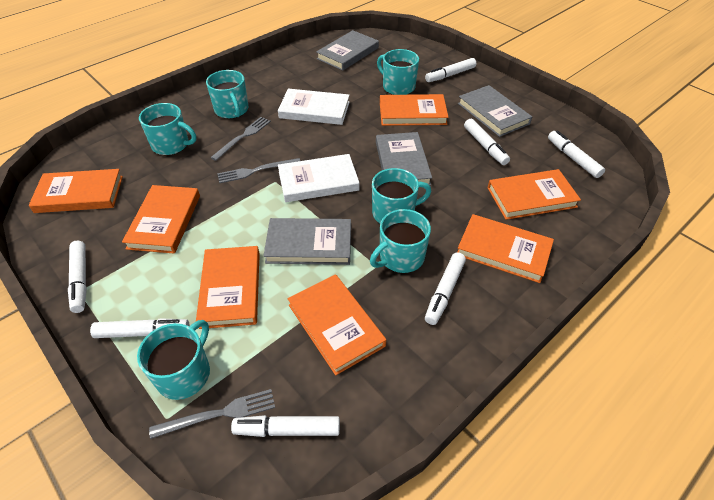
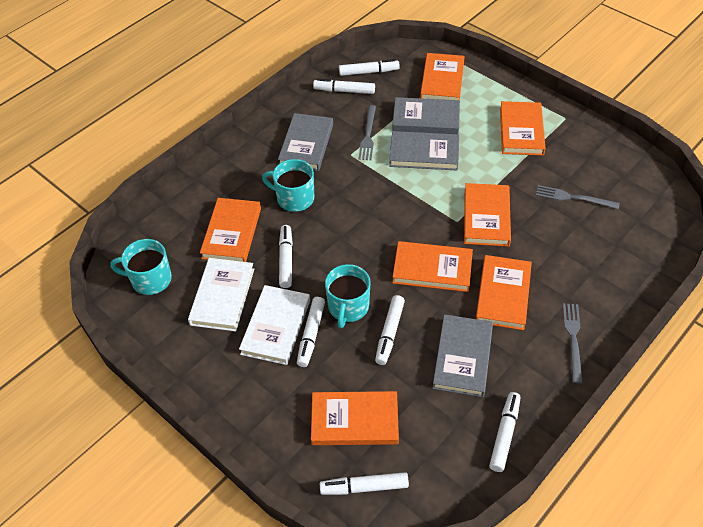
turquoise mug: 6 -> 3

